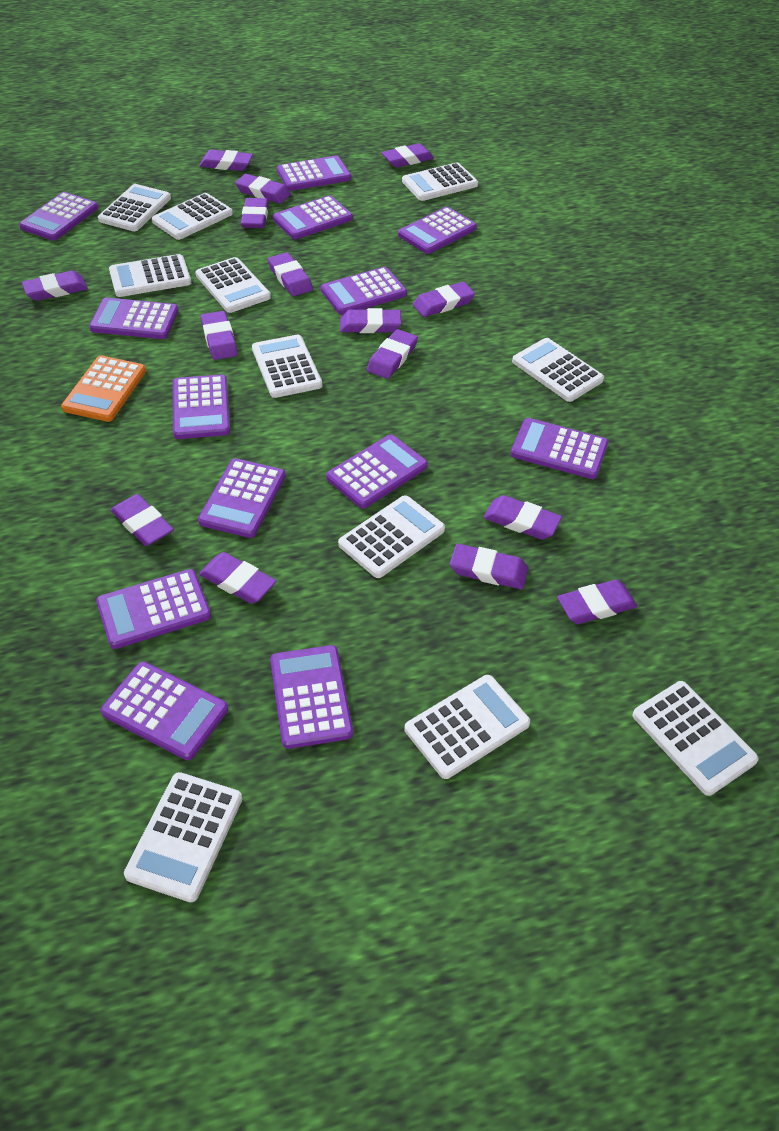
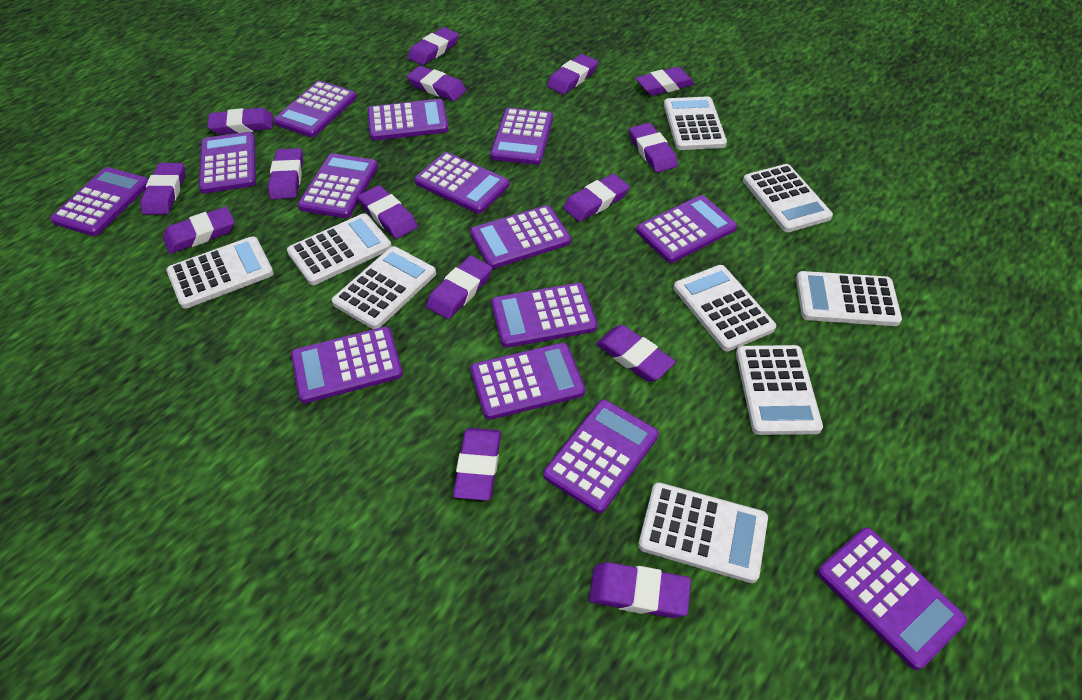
orange calculator: 1 -> 0
purple calculator: 13 -> 14
white calculator: 11 -> 9

